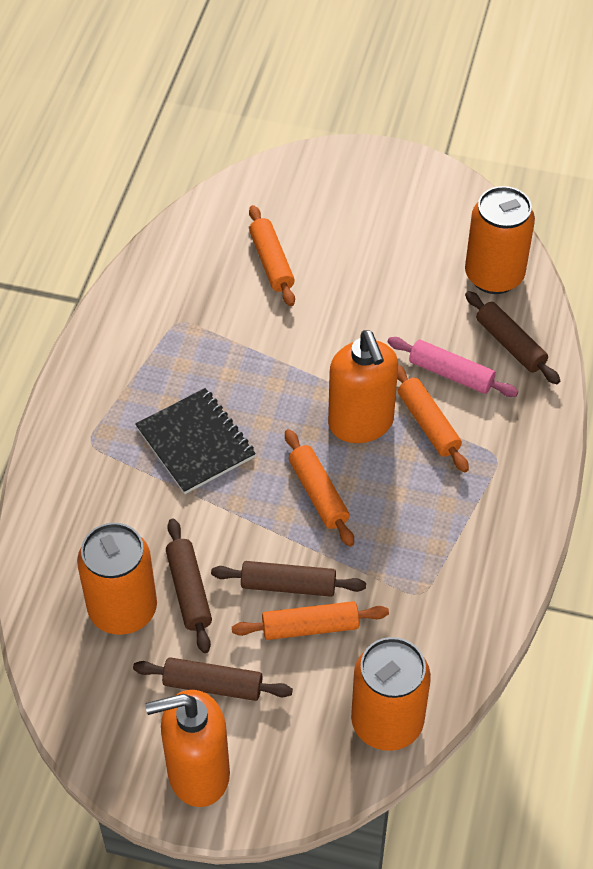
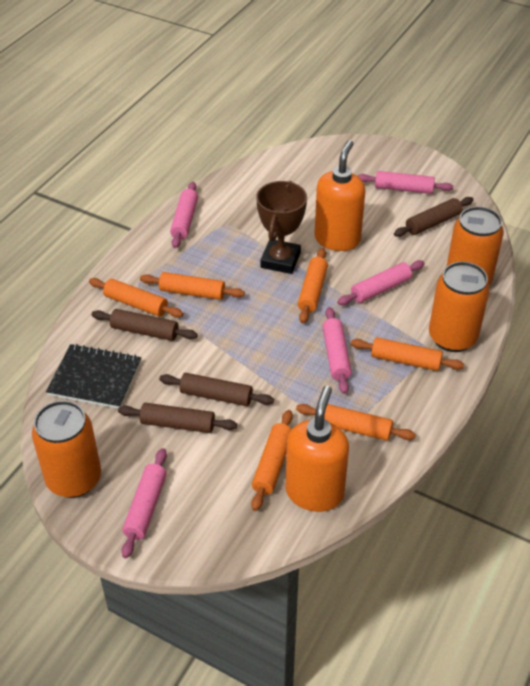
brown trophy: 0 -> 1
orange rolling pin: 4 -> 6
pink rolling pin: 1 -> 5

